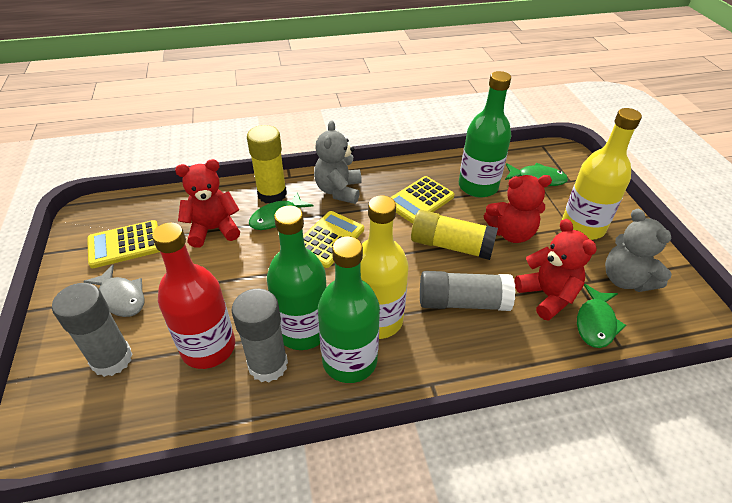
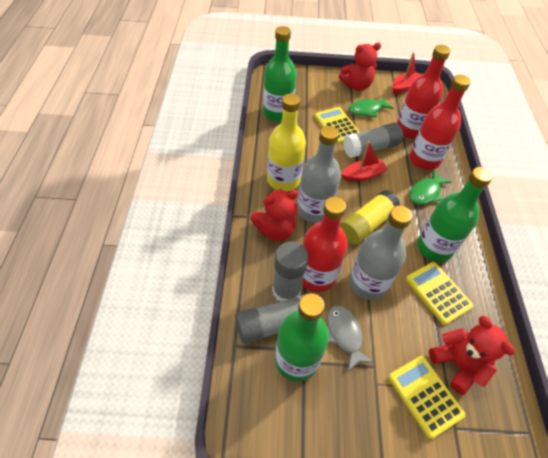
green fish: 3 -> 2
grey bottle: 0 -> 2
grey teddy bear: 2 -> 0
red boat: 0 -> 2
red bottle: 1 -> 3
yellow bottle: 2 -> 1
yellow glue stick: 2 -> 1

